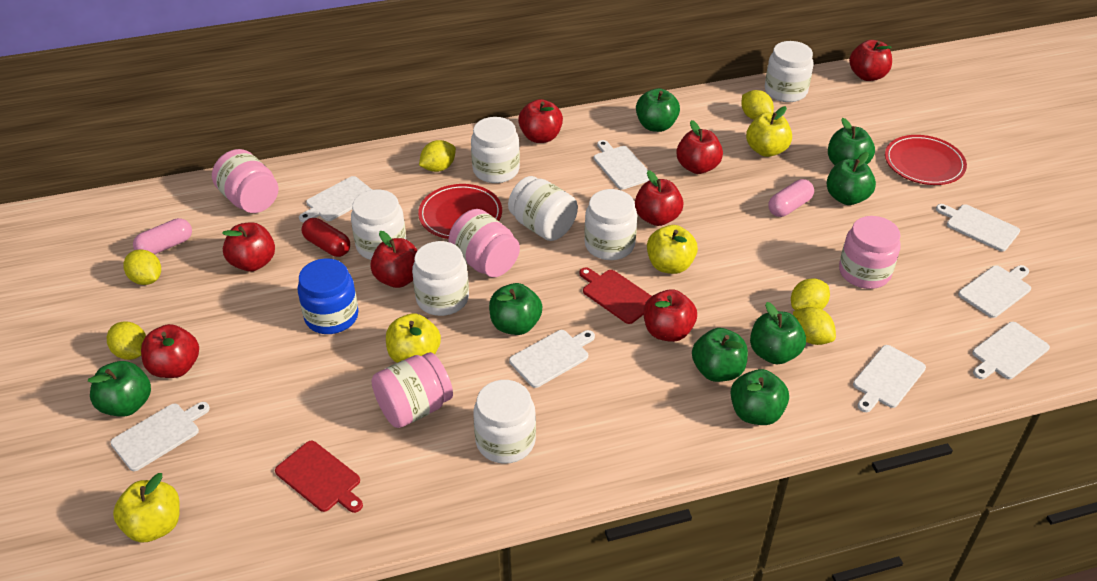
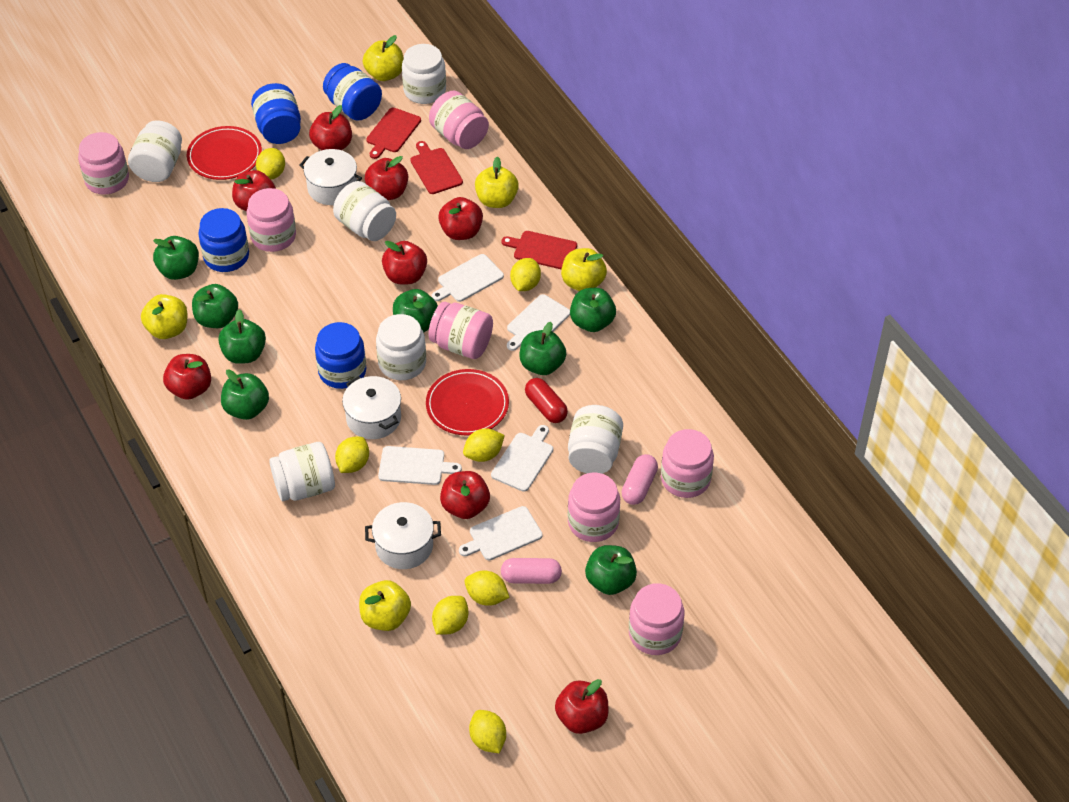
blue jar: 1 -> 4
pink jar: 4 -> 7
red cutting board: 2 -> 3
white cutting board: 8 -> 5
white jar: 7 -> 6
white pot: 0 -> 3
yellow apple: 4 -> 5
yellow lemon: 6 -> 7

